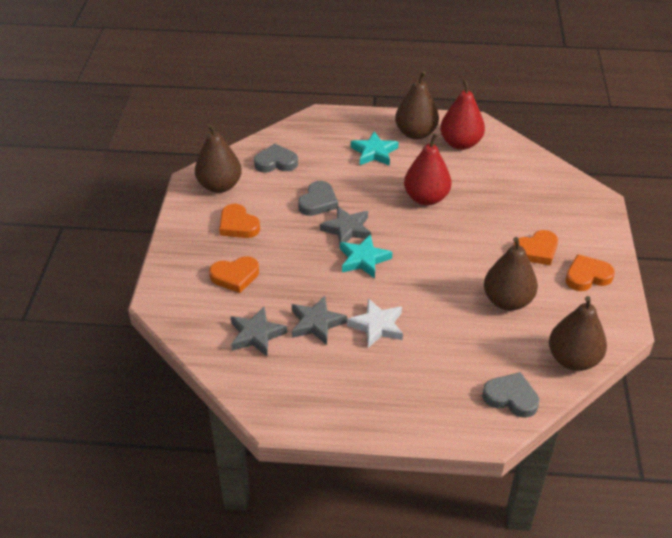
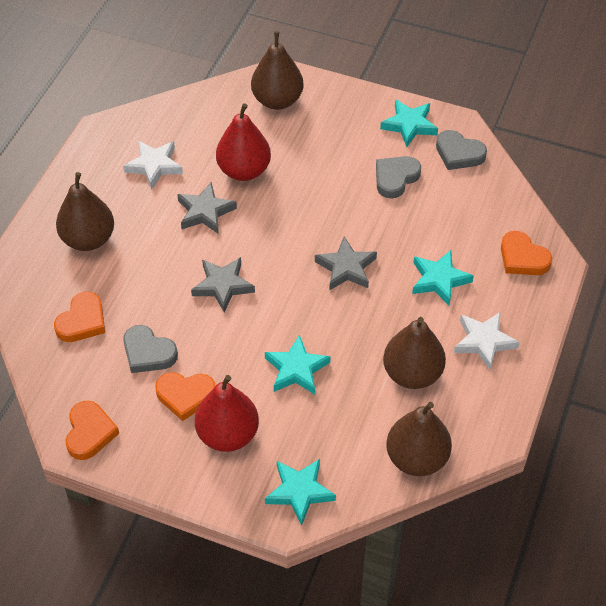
turquoise star: 2 -> 4
white star: 1 -> 2

